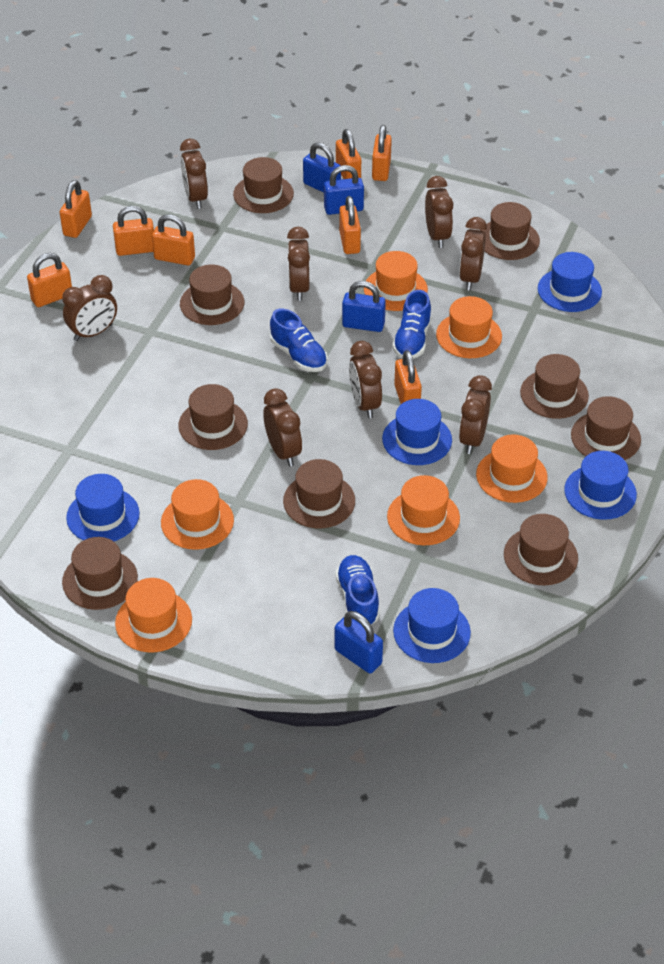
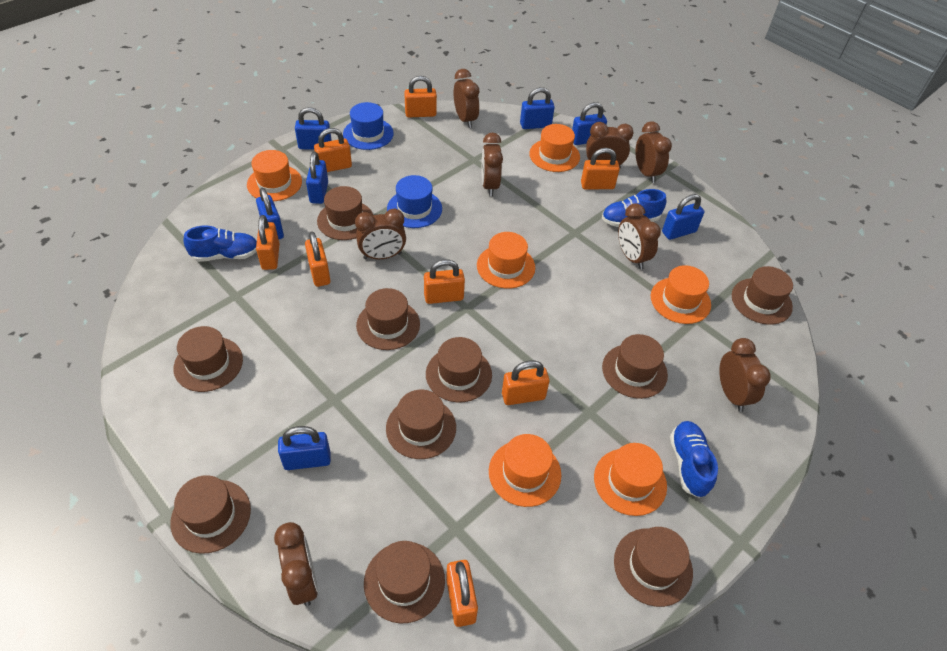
blue hat: 5 -> 2
blue padlock: 4 -> 7
brown hat: 9 -> 10

